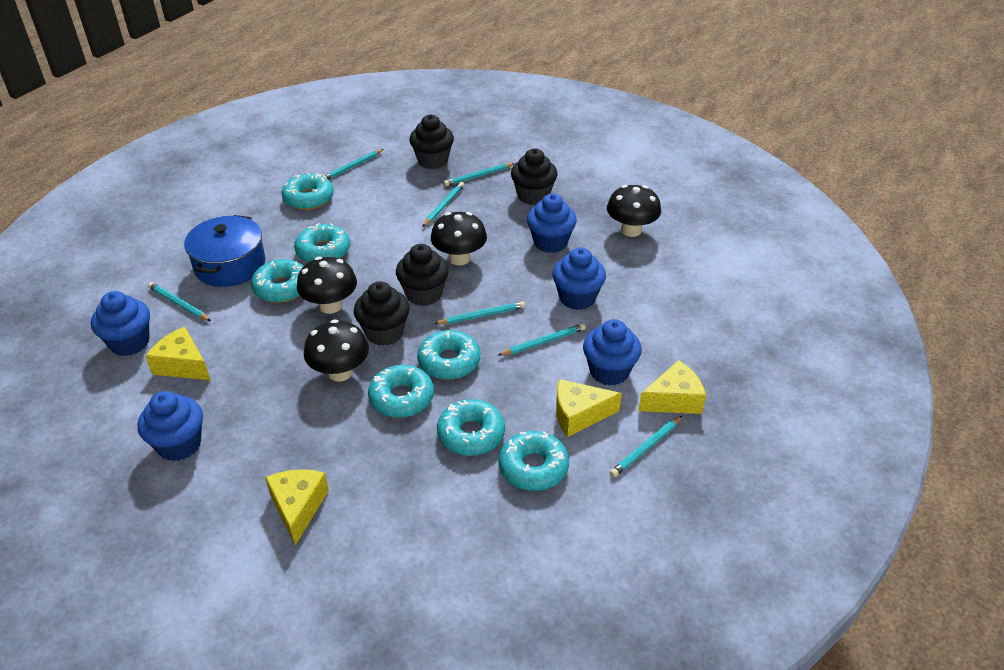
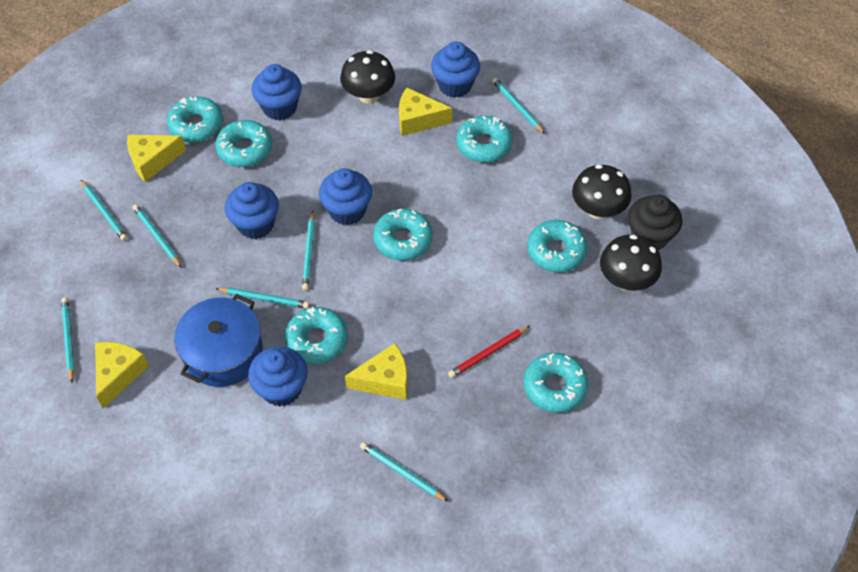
black cupcake: 4 -> 1
black mushroom: 4 -> 3
red pencil: 0 -> 1

